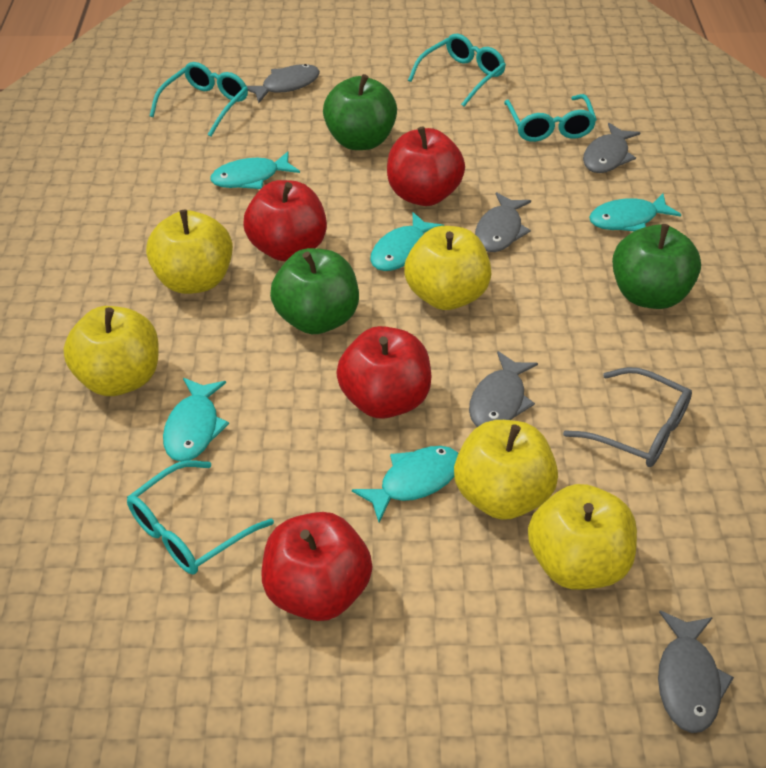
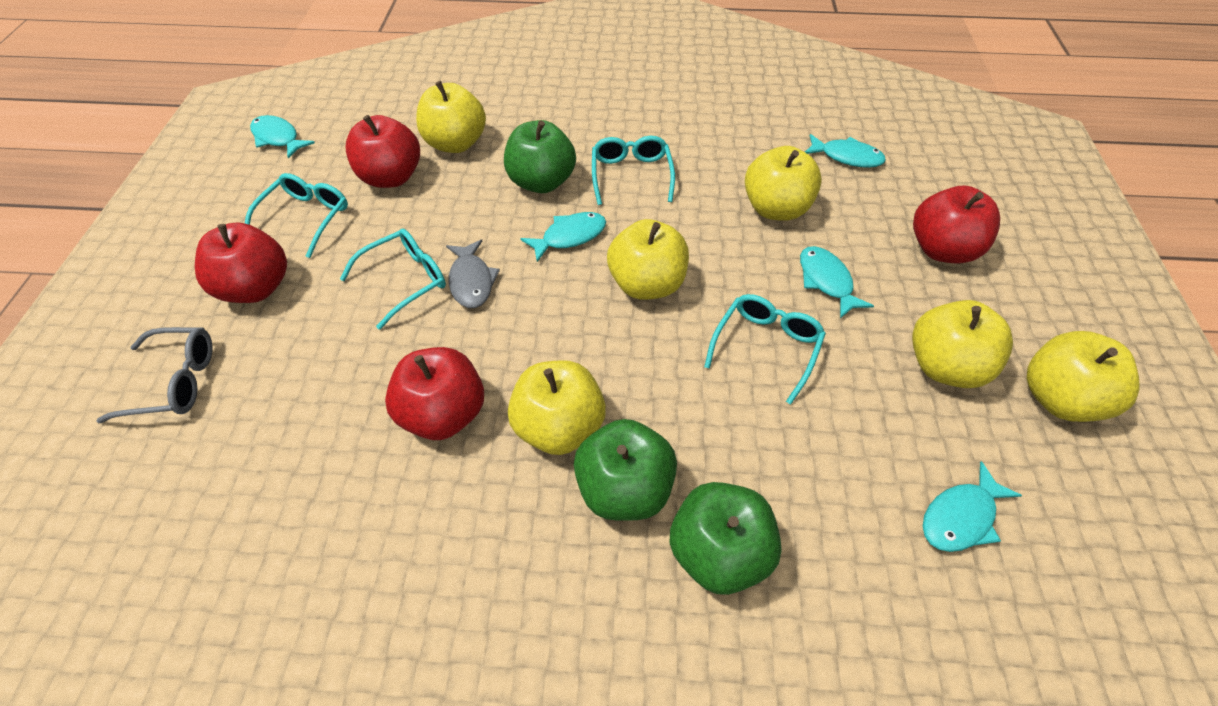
grey fish: 5 -> 1
yellow apple: 5 -> 6

